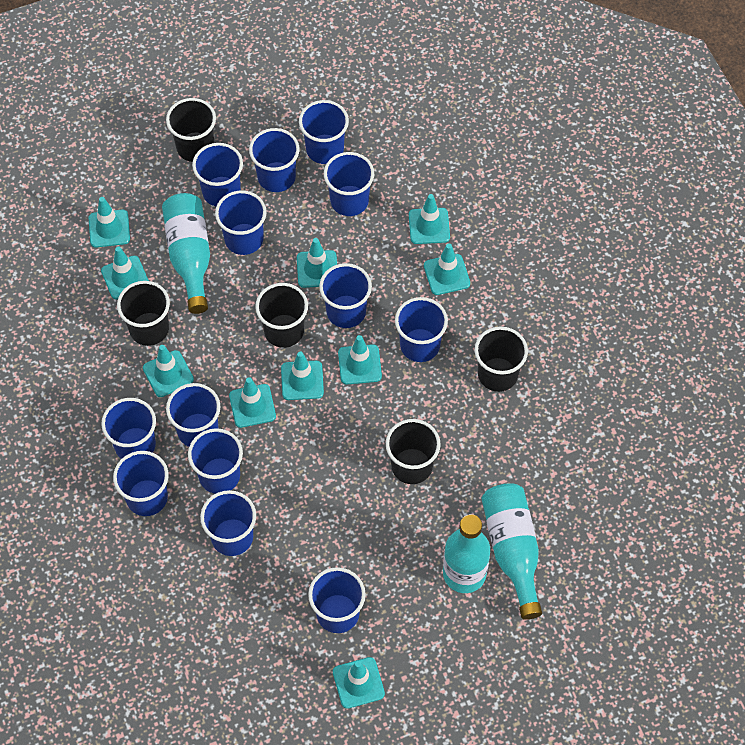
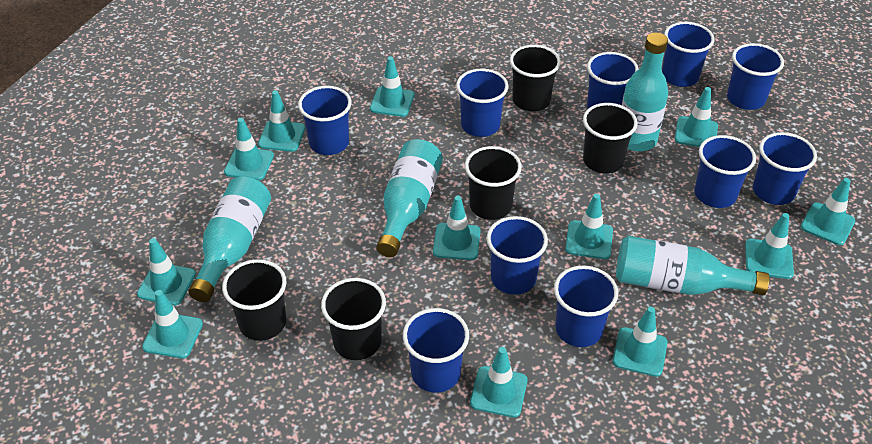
blue cup: 13 -> 10
turquoise bottle: 3 -> 4
turquoise traffic cone: 10 -> 12

